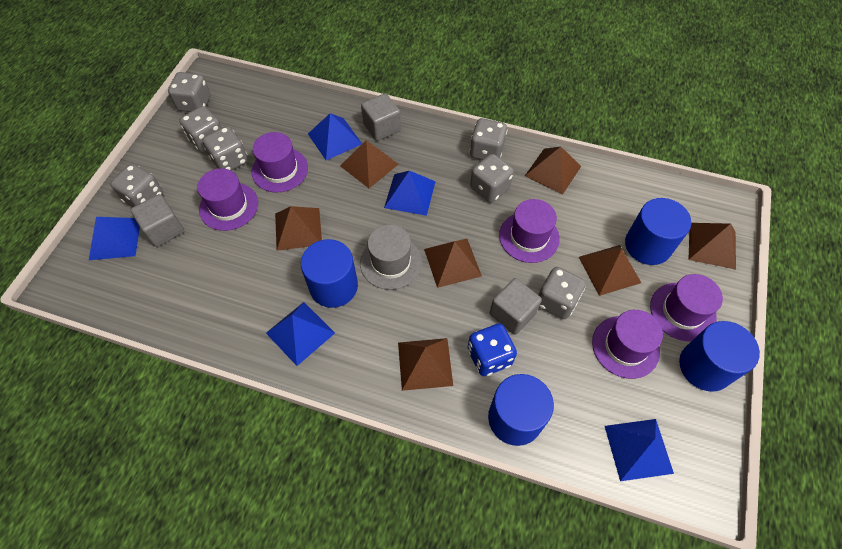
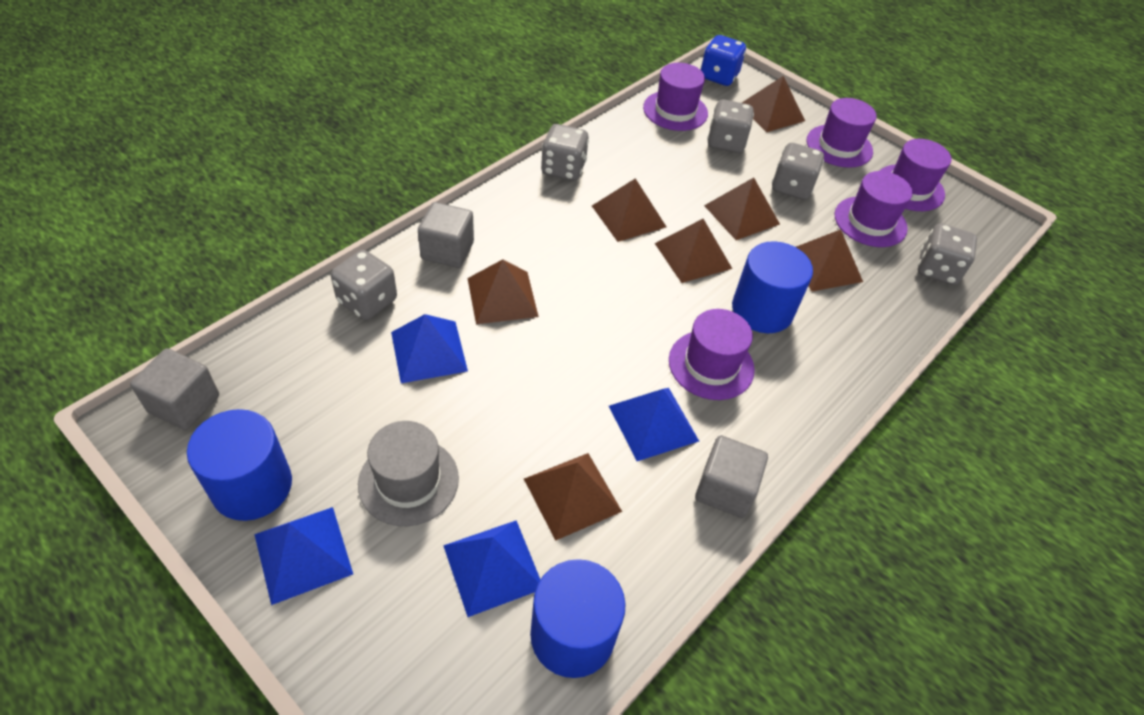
blue cylinder: 4 -> 3
blue pyramid: 5 -> 4
grey dice: 7 -> 5

